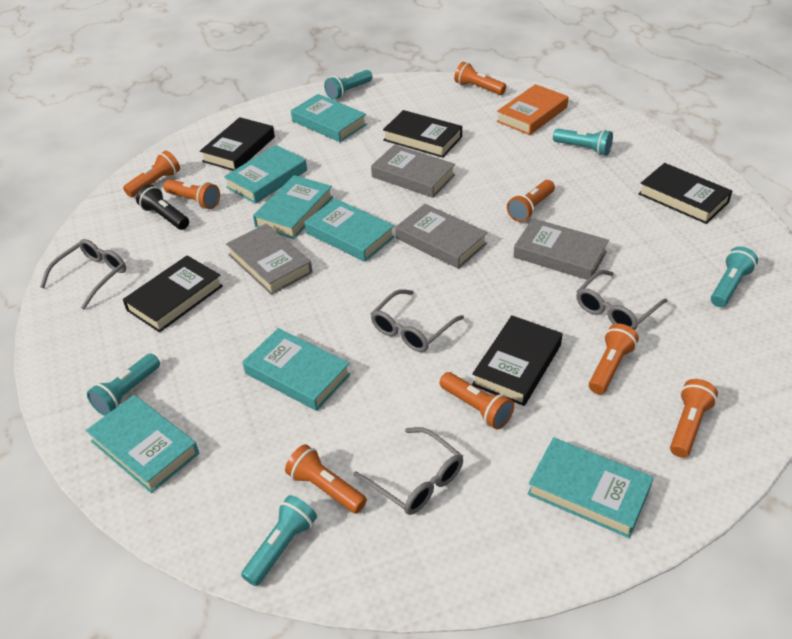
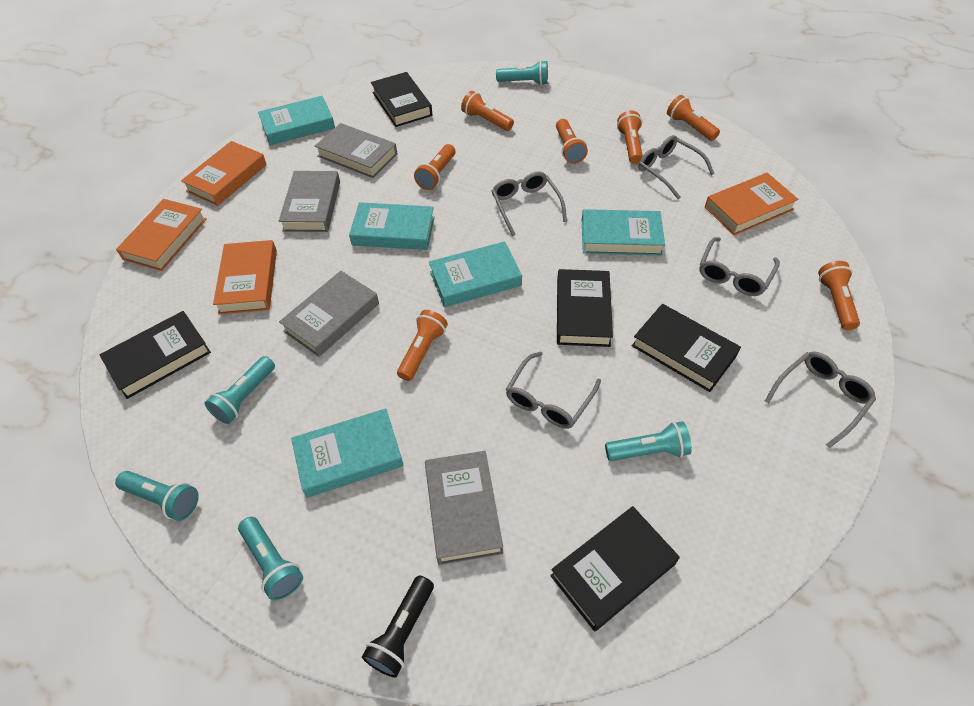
grey glasses: 4 -> 5
orange book: 1 -> 4
orange flashlight: 8 -> 7
turquoise book: 7 -> 5

